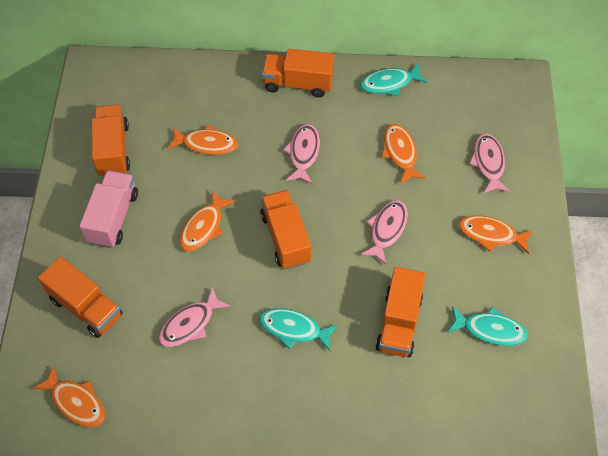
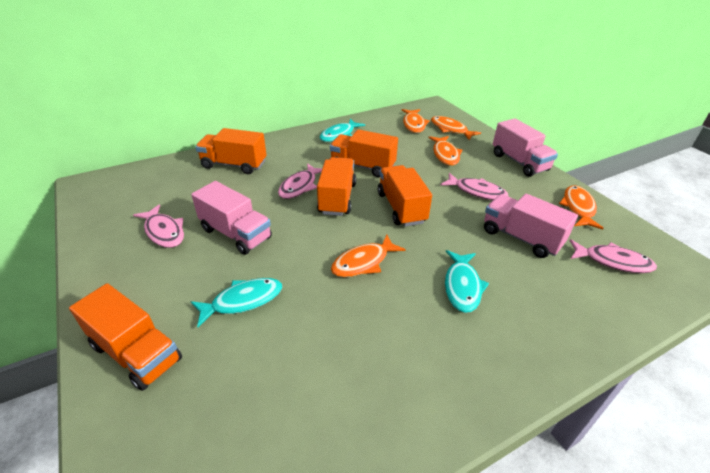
pink truck: 1 -> 3

